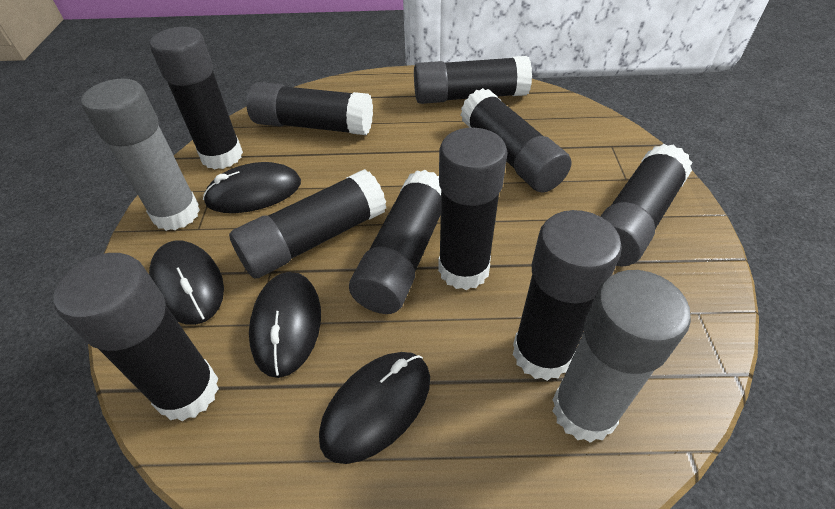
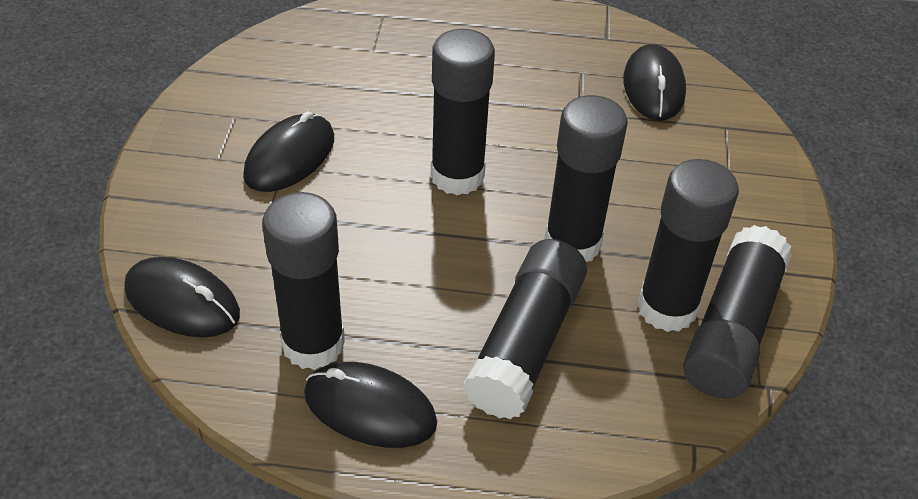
black glue stick: 10 -> 6
grey glue stick: 2 -> 0

